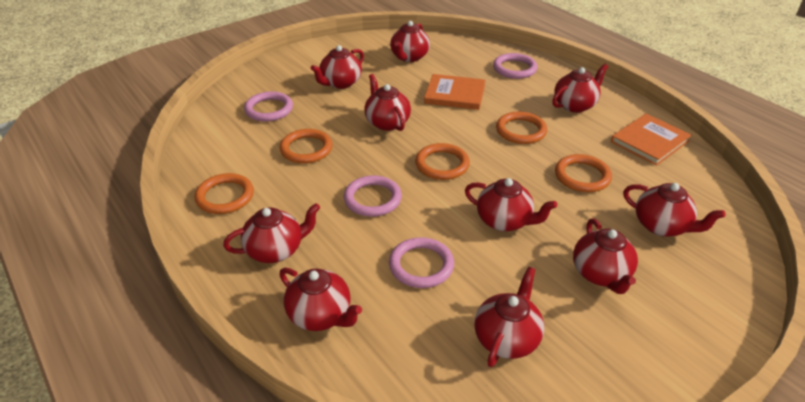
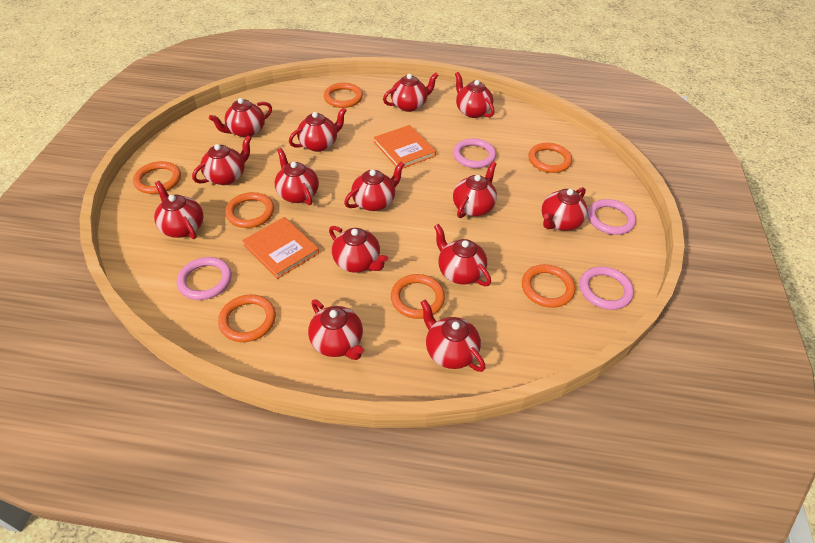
orange ring: 5 -> 7
red teapot: 10 -> 14

